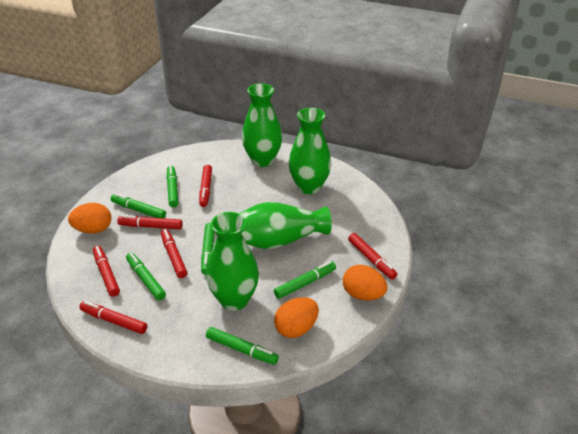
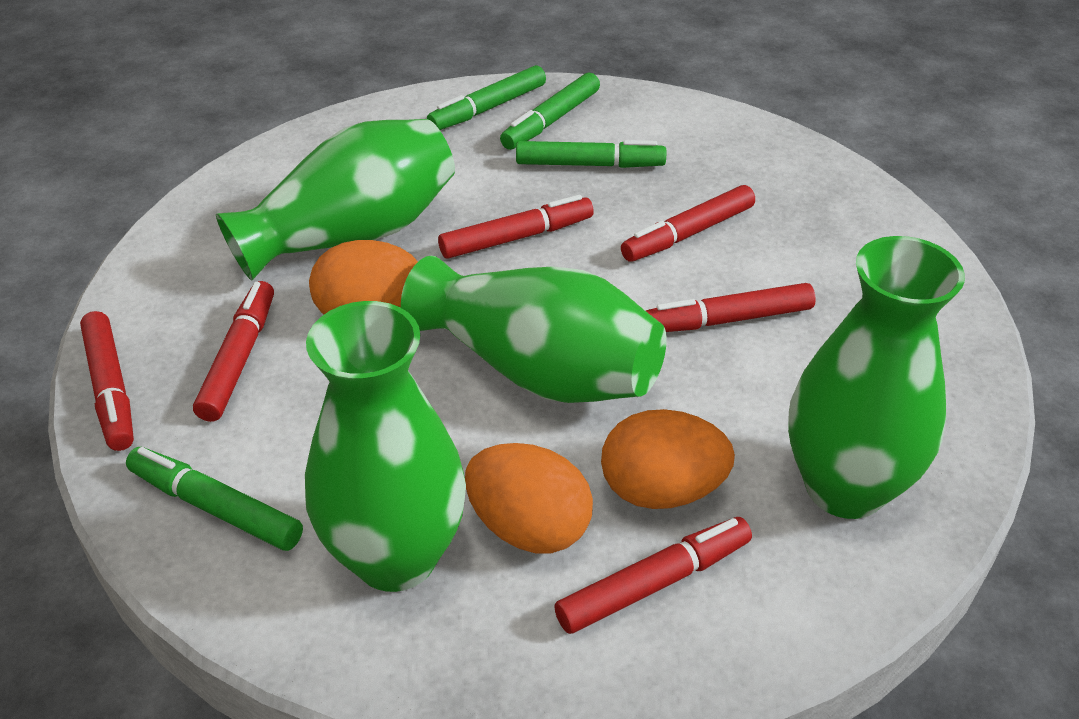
green marker: 6 -> 4

